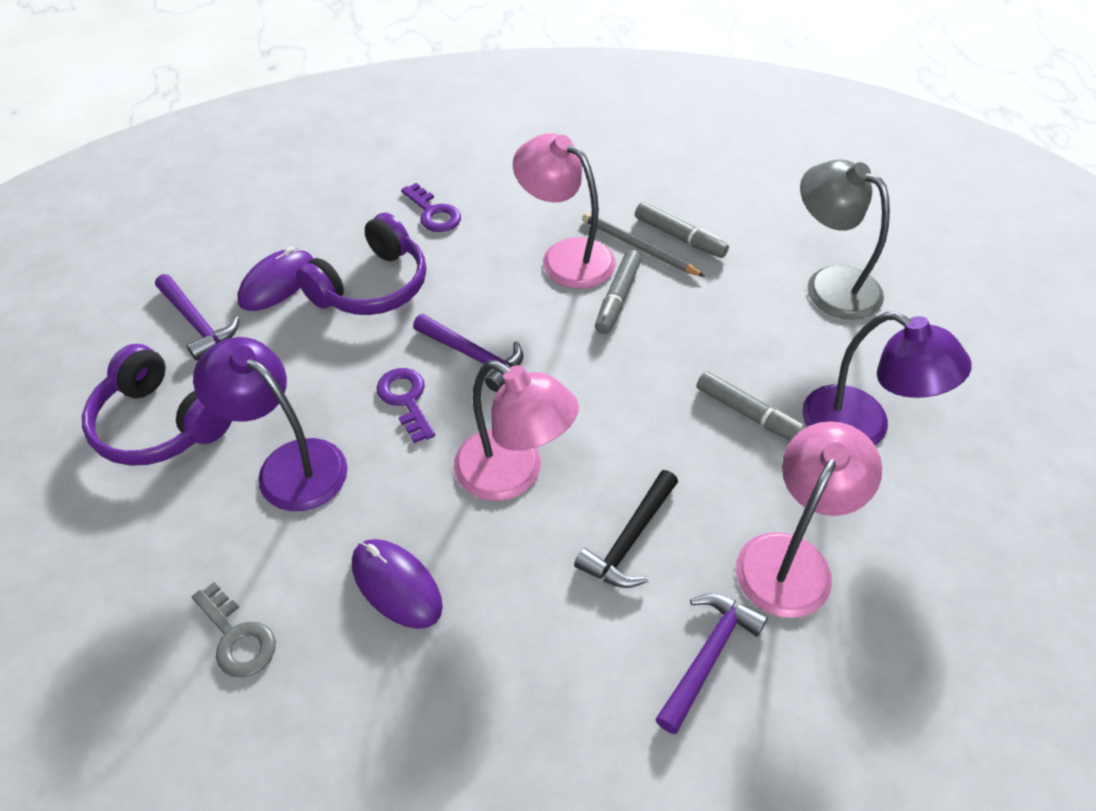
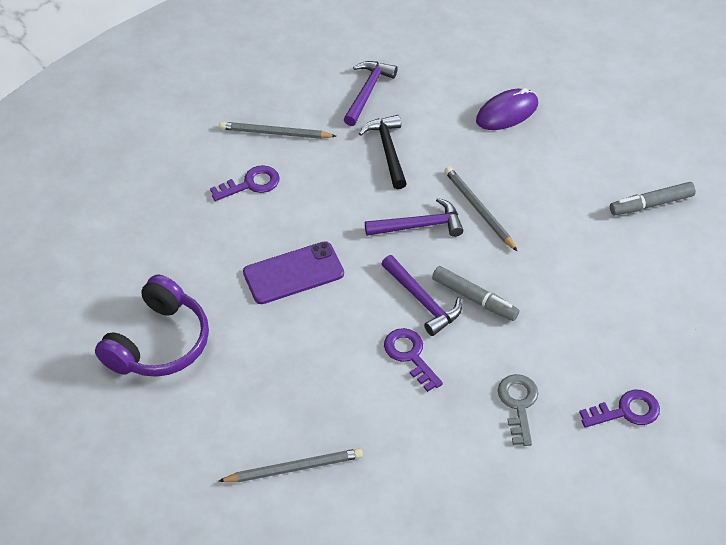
grey lamp: 1 -> 0
grey marker: 3 -> 2
grey pencil: 1 -> 3
pink lamp: 3 -> 0
purple headphones: 2 -> 1
purple key: 2 -> 3
purple lamp: 2 -> 0
purple mouse: 2 -> 1
purple phone: 0 -> 1

